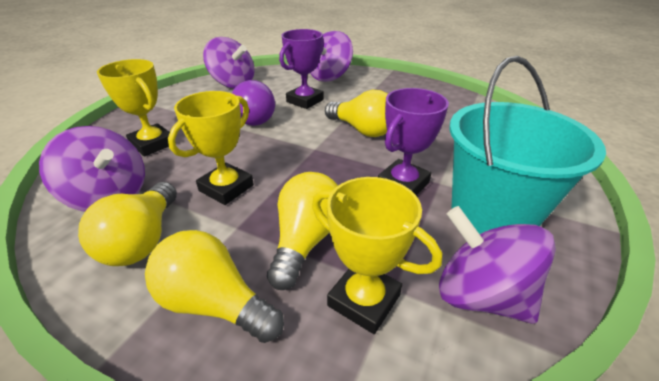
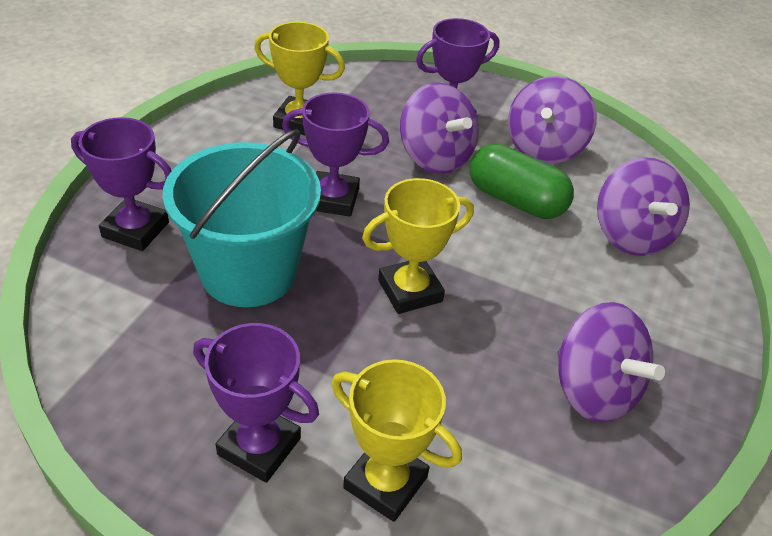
green capsule: 0 -> 1
purple light bulb: 1 -> 0
purple trophy: 2 -> 4
yellow light bulb: 4 -> 0

